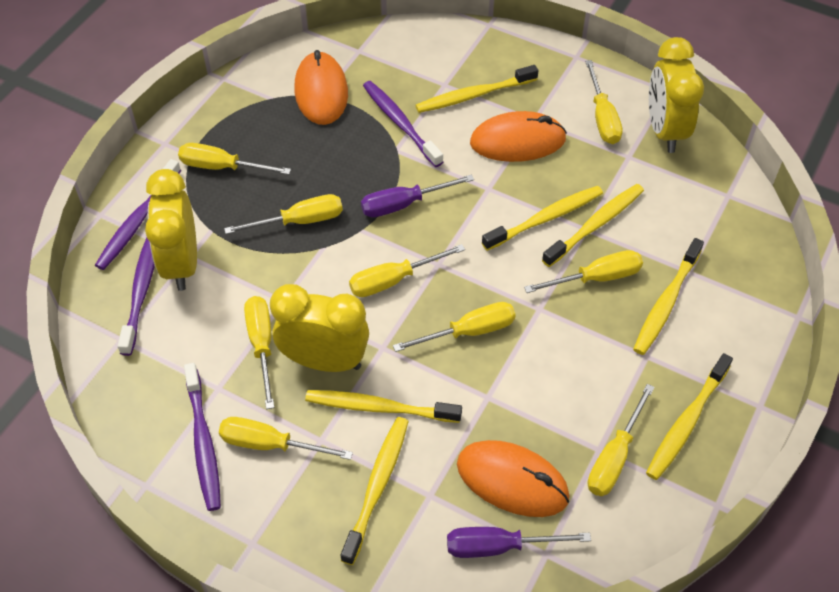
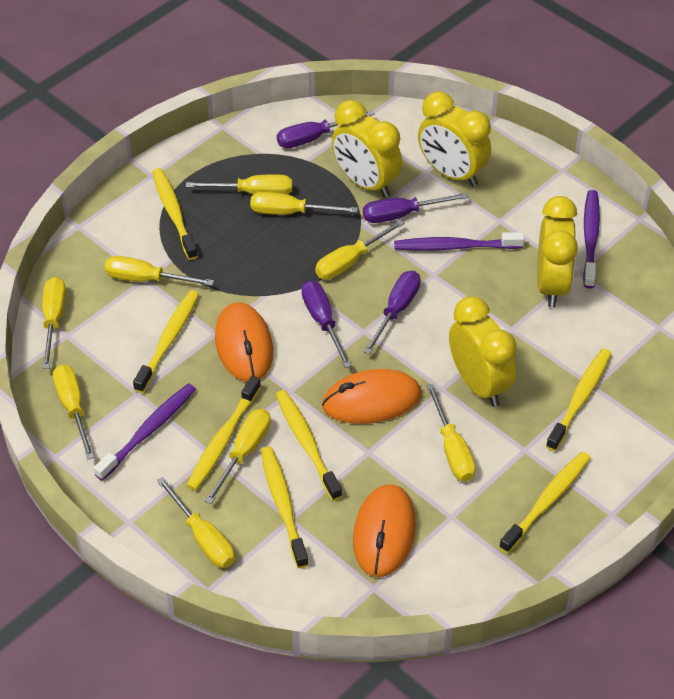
purple screwdriver: 2 -> 4
purple toothbrush: 4 -> 3
yellow clock: 3 -> 4

